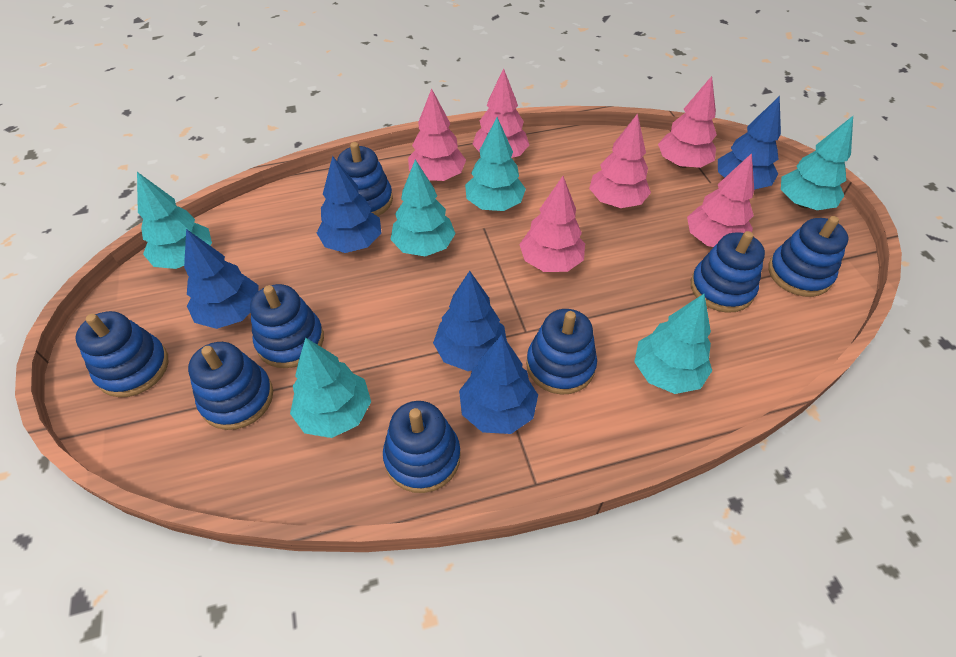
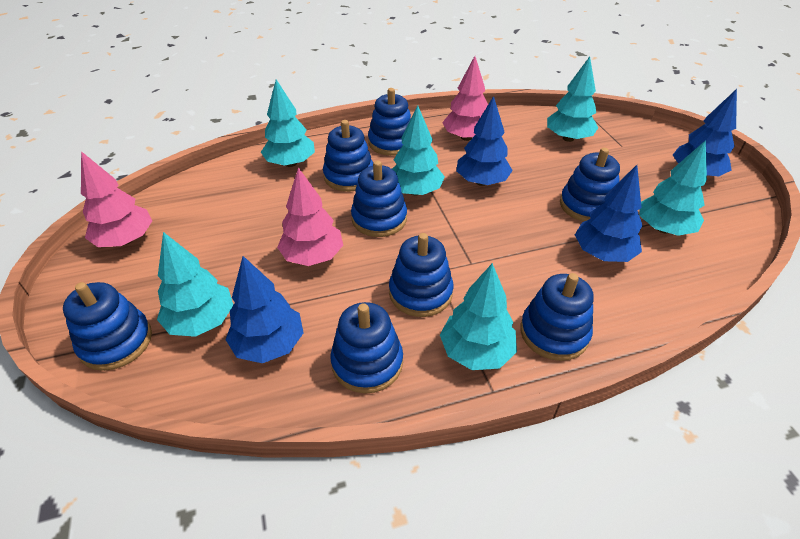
blue tree: 5 -> 4
pink tree: 6 -> 3

